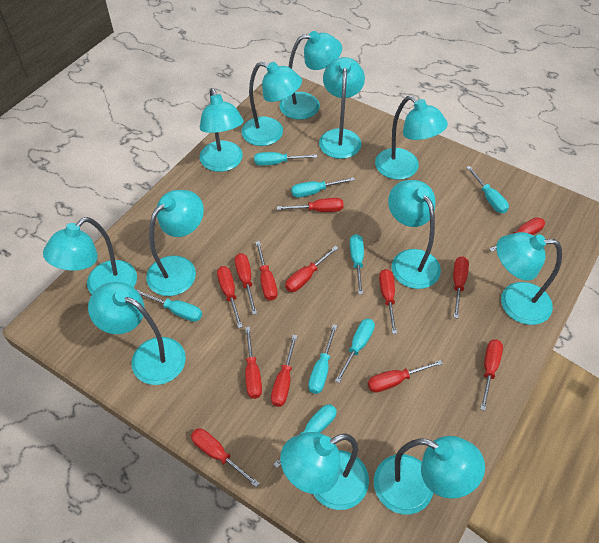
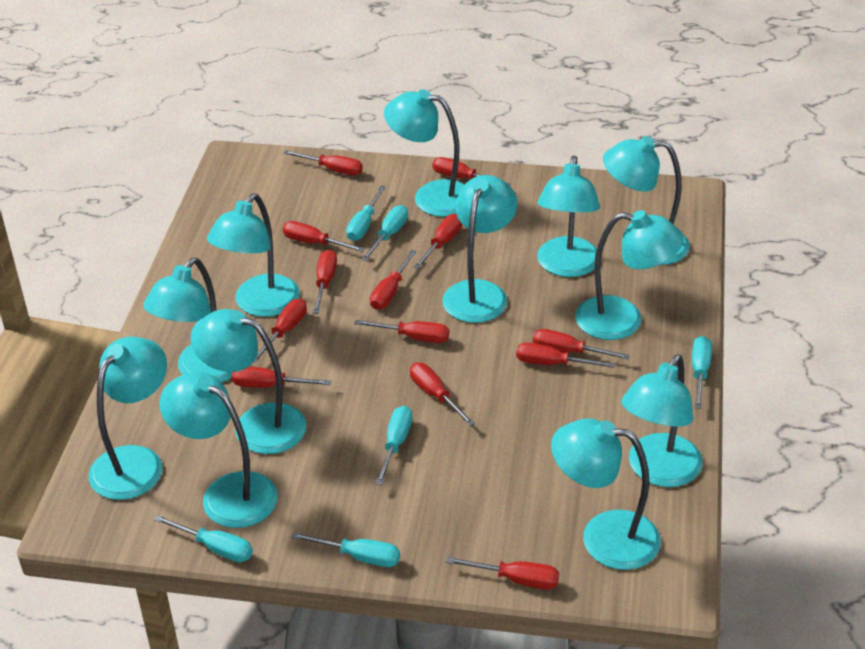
turquoise screwdriver: 8 -> 6

